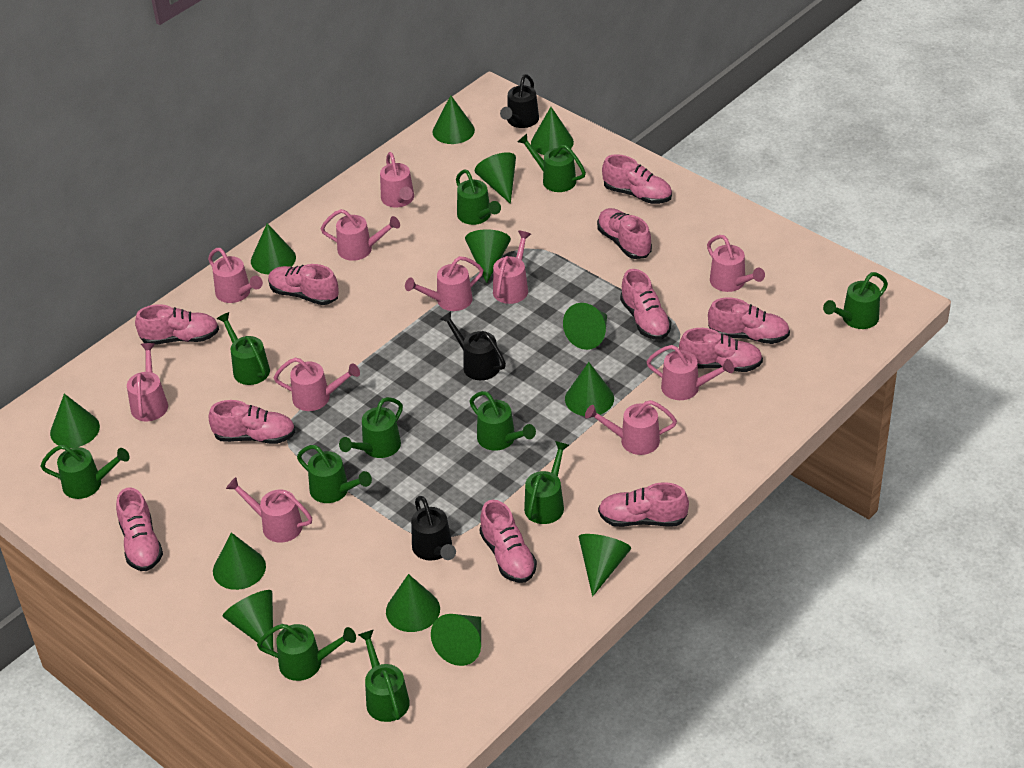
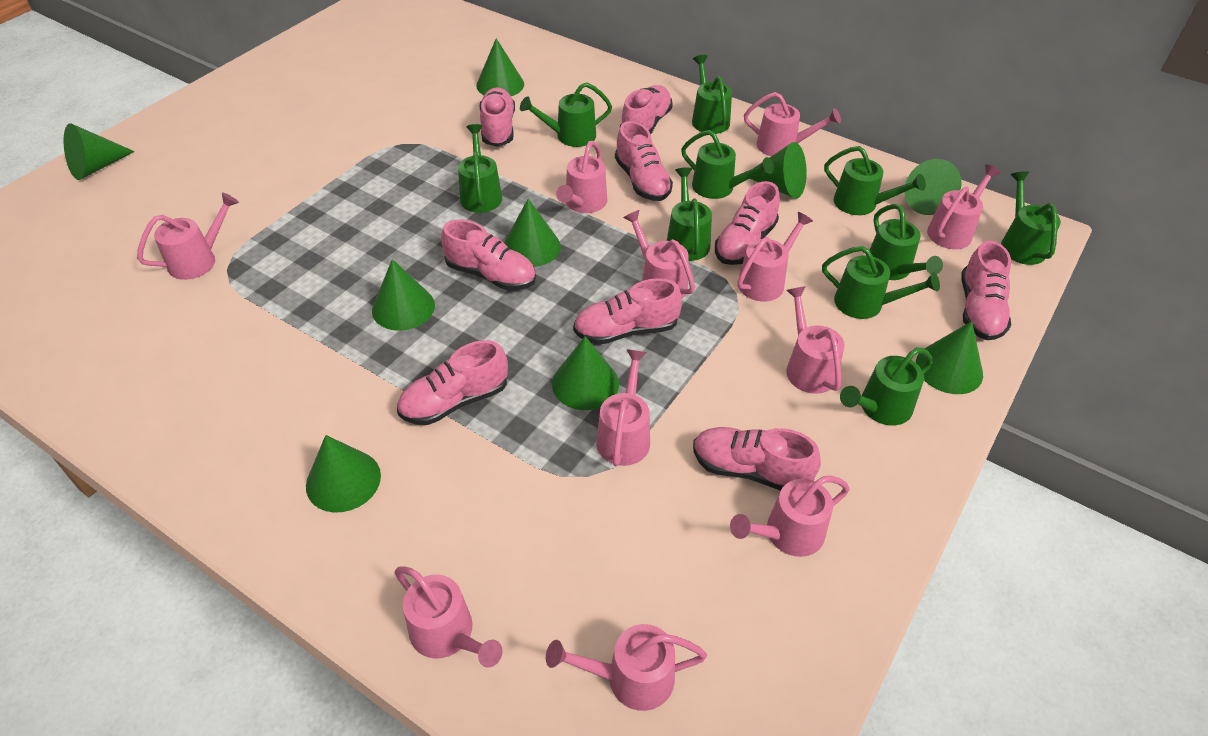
black watering can: 3 -> 0
green cone: 13 -> 9
green watering can: 11 -> 10
pink shoe: 11 -> 9

